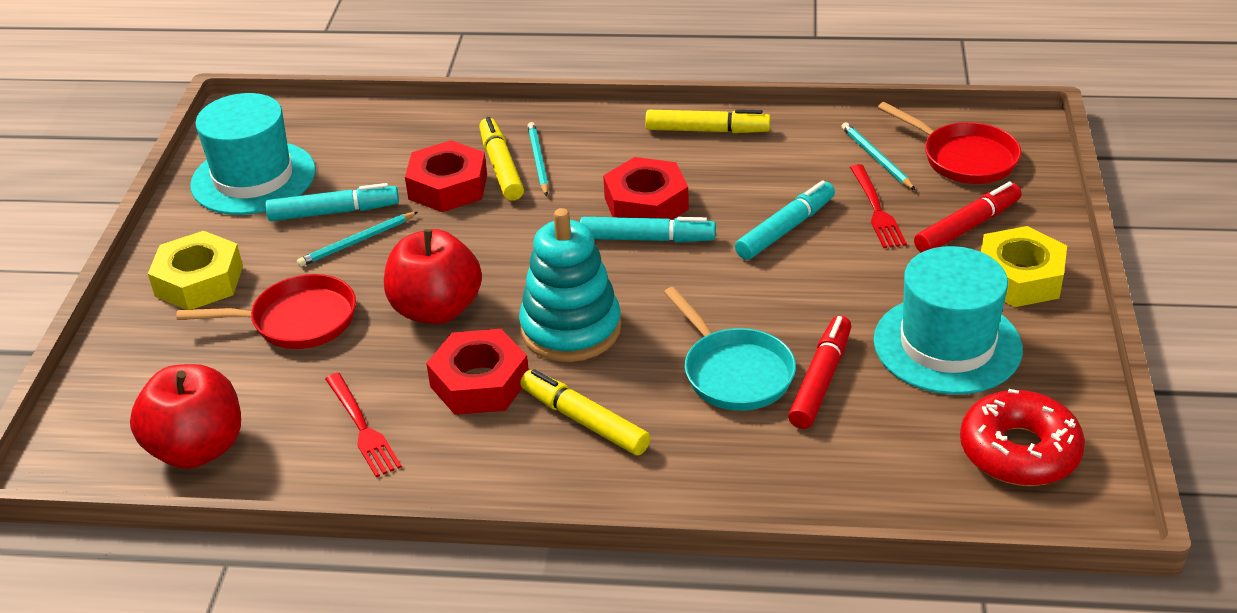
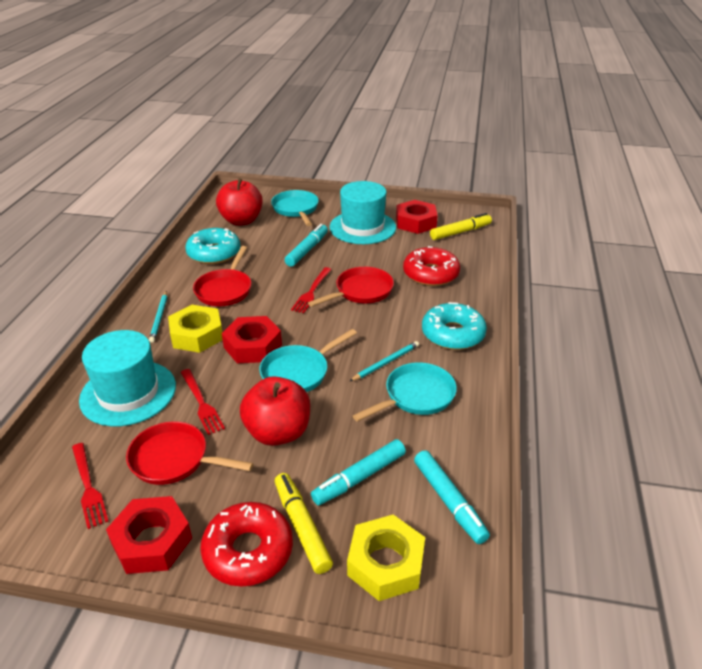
red donut: 1 -> 2
red fork: 2 -> 3
red marker: 2 -> 0
red pan: 2 -> 3
turquoise donut: 0 -> 2
turquoise pan: 1 -> 3
turquoise pencil: 3 -> 2
turquoise stacking toy: 1 -> 0
yellow marker: 3 -> 2

